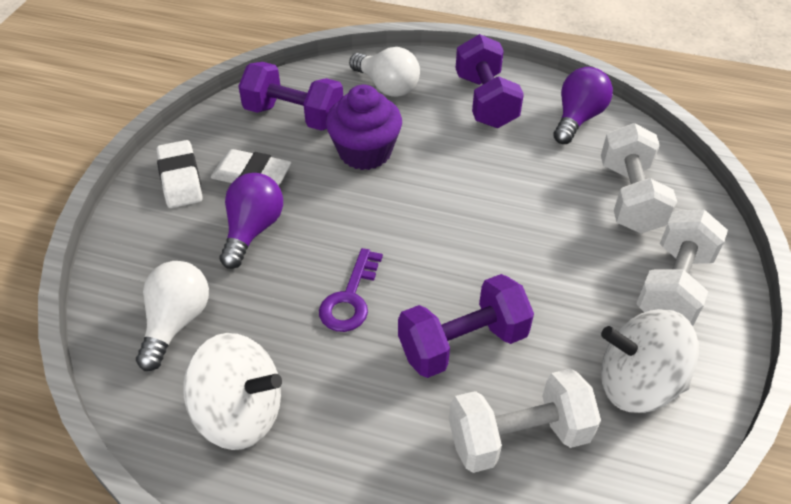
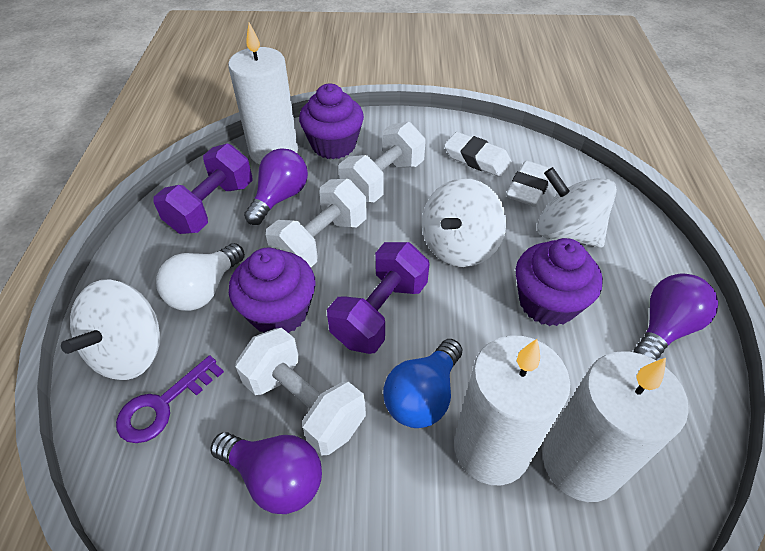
blue light bulb: 0 -> 1
purple cupcake: 1 -> 3
purple dumbbell: 3 -> 2
purple light bulb: 2 -> 3
white candle: 0 -> 3
white light bulb: 2 -> 1
white spinning top: 2 -> 3

